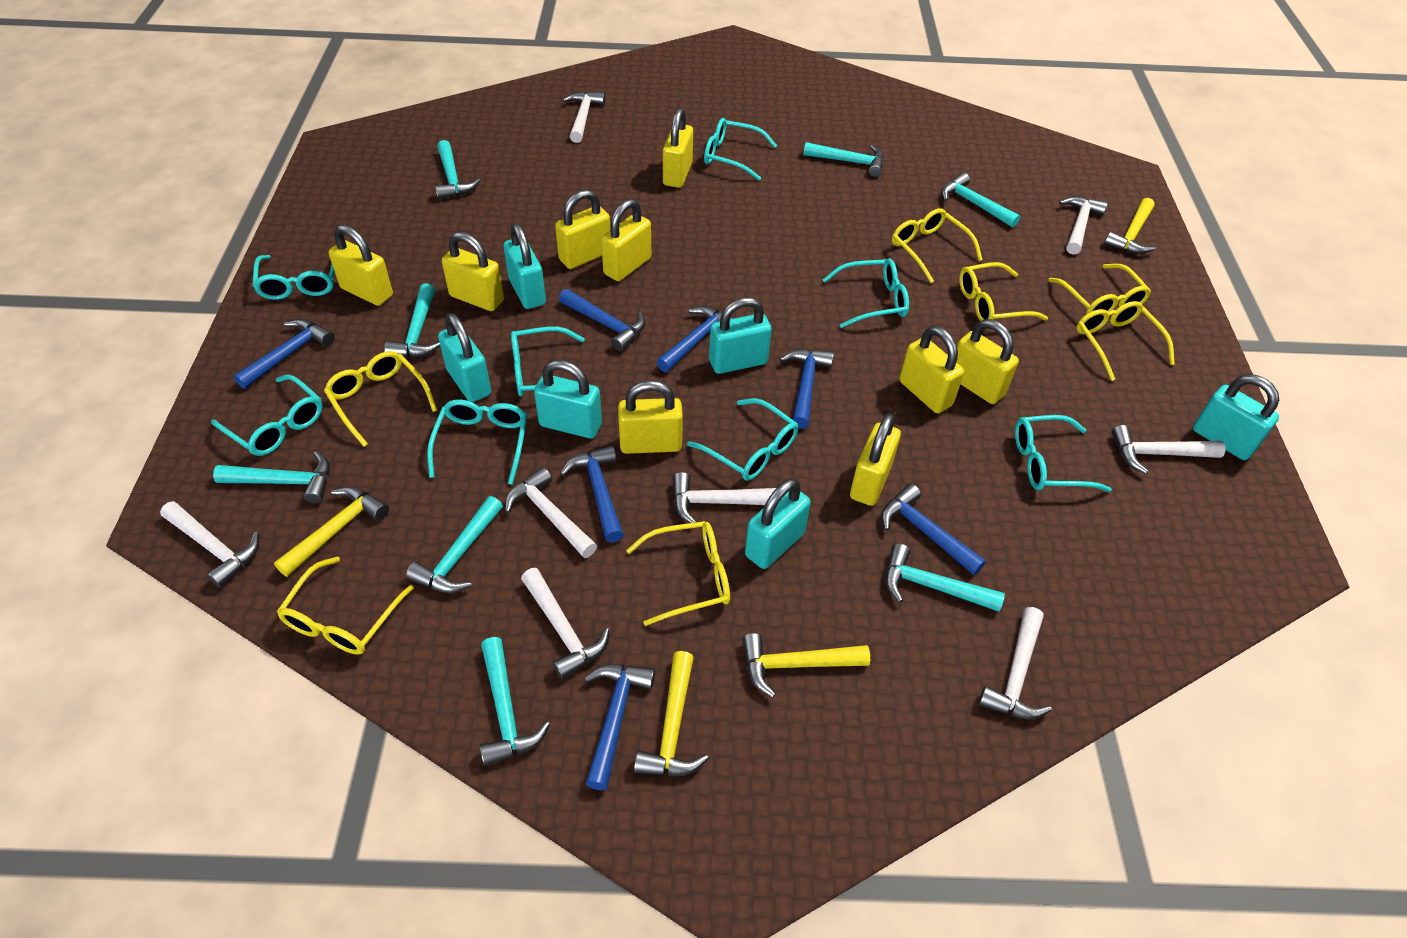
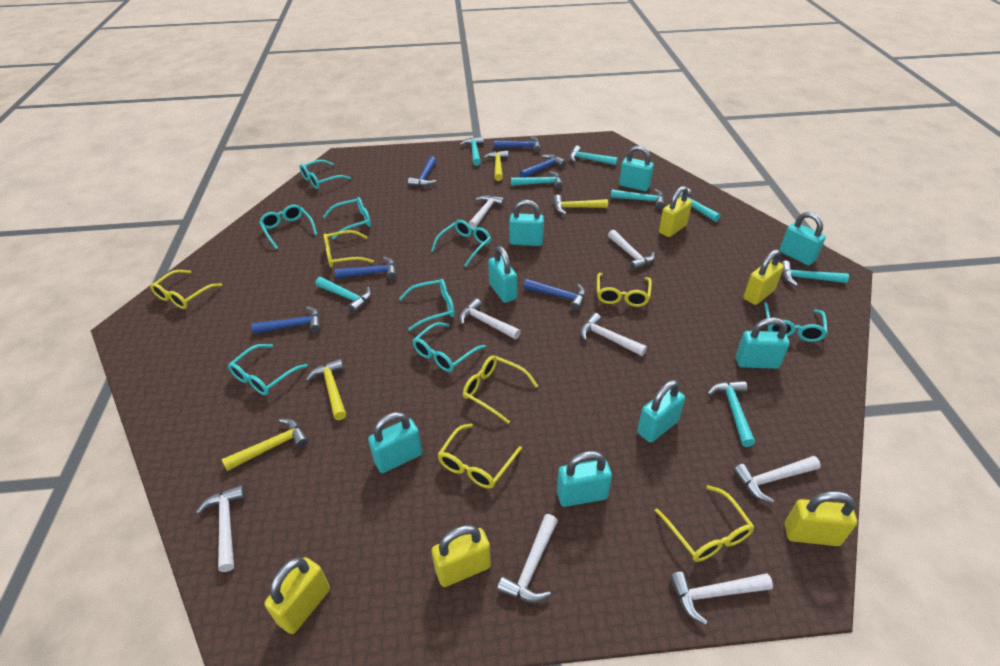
blue hammer: 7 -> 6
turquoise padlock: 6 -> 8
yellow glasses: 7 -> 6
yellow padlock: 9 -> 5

